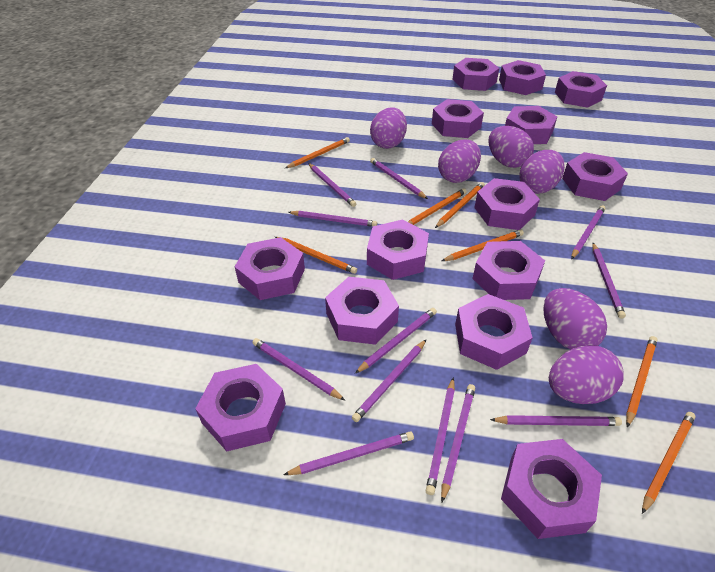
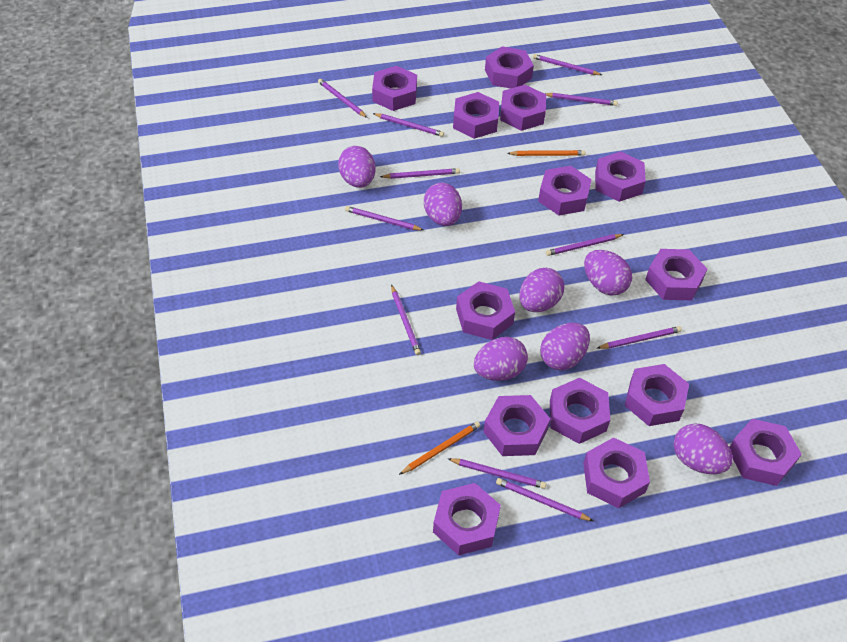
orange pencil: 7 -> 2
purple egg: 6 -> 7
purple pencil: 12 -> 11

